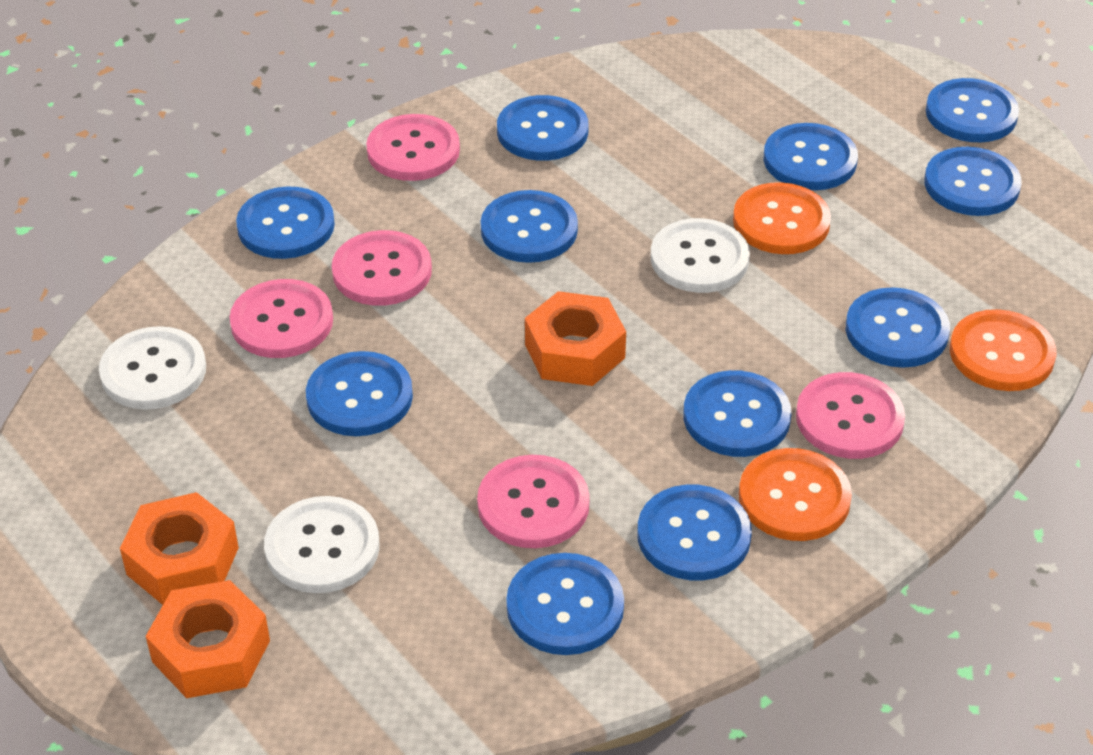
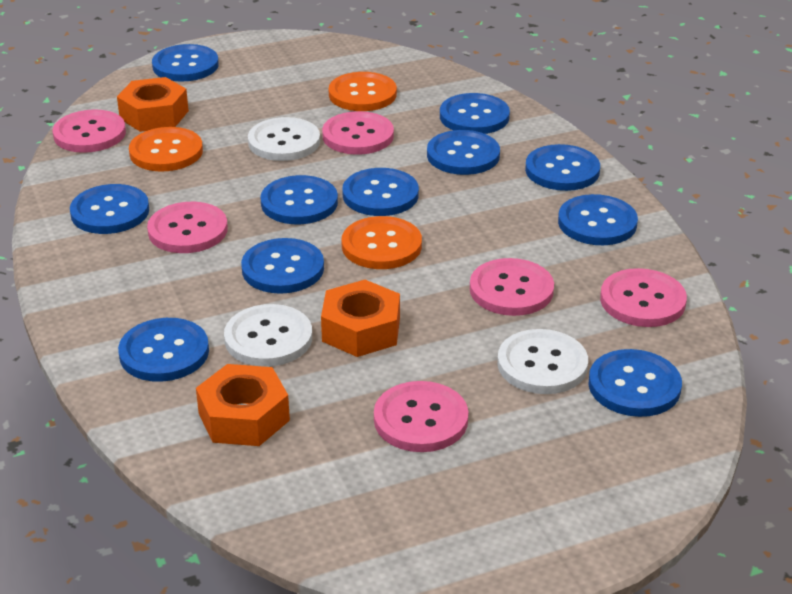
pink button: 5 -> 6

